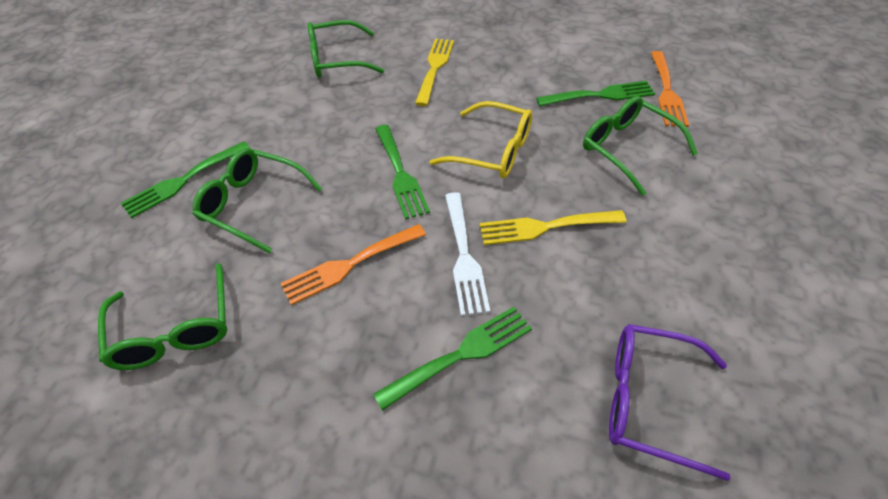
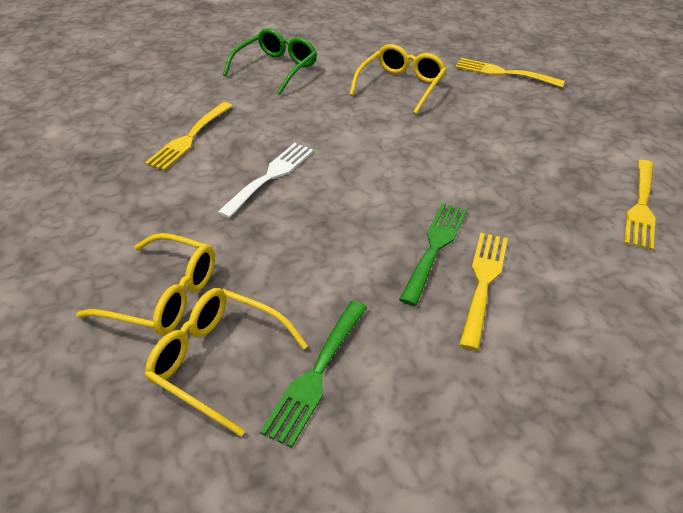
green fork: 4 -> 2
green glasses: 4 -> 1
orange fork: 2 -> 0
purple glasses: 1 -> 0
yellow fork: 2 -> 4
yellow glasses: 1 -> 3

